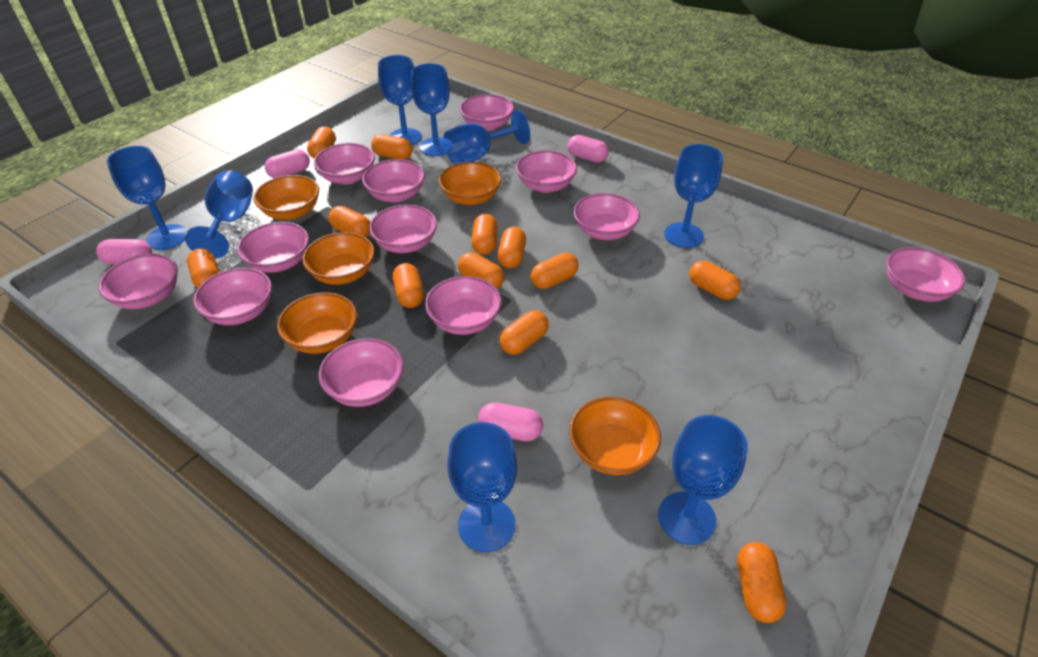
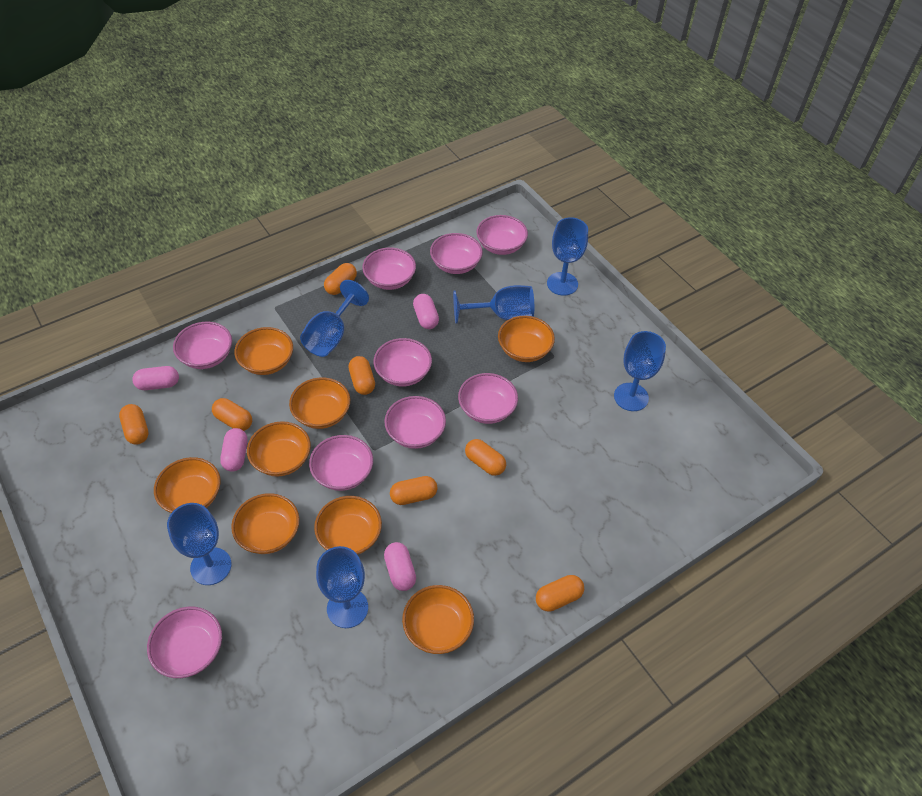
blue goblet: 8 -> 6
orange bowl: 5 -> 8
orange capsule: 12 -> 7
pink bowl: 12 -> 9

